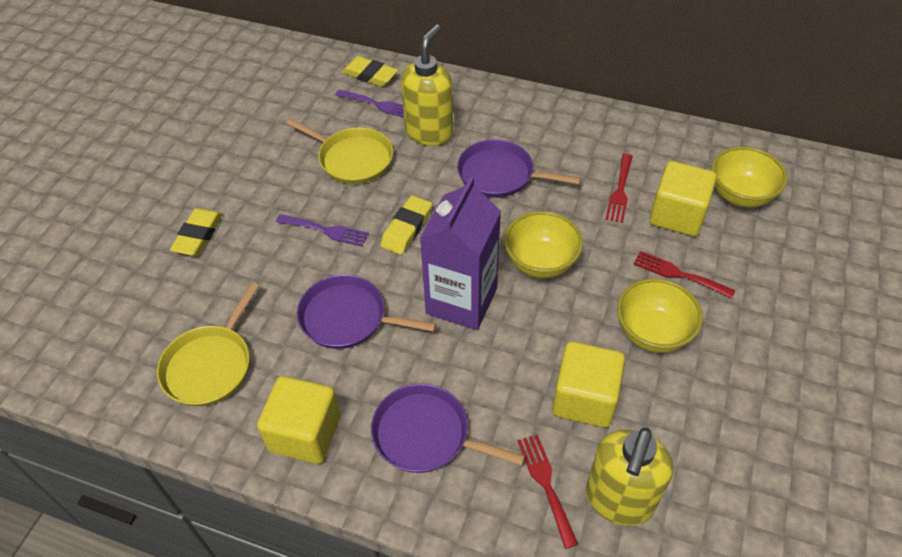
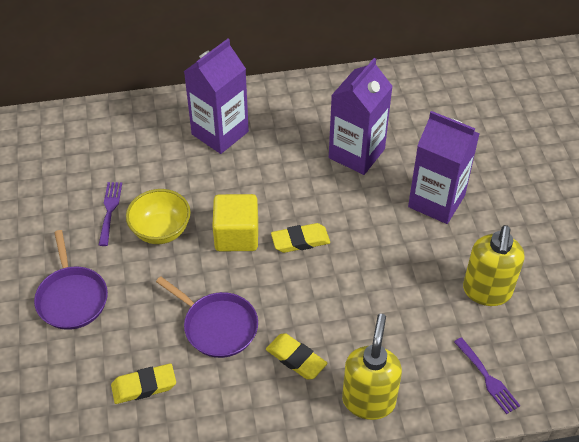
purple carton: 1 -> 3
purple pan: 3 -> 2
red fork: 3 -> 0
yellow bowl: 3 -> 1
yellow cube: 3 -> 1
yellow pan: 2 -> 0

